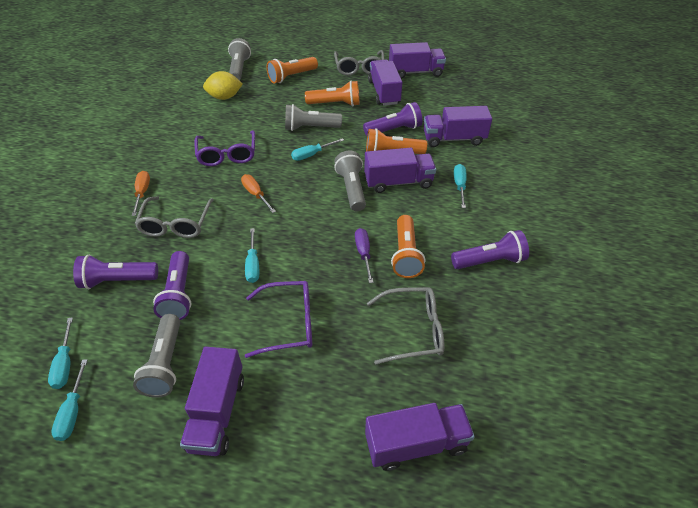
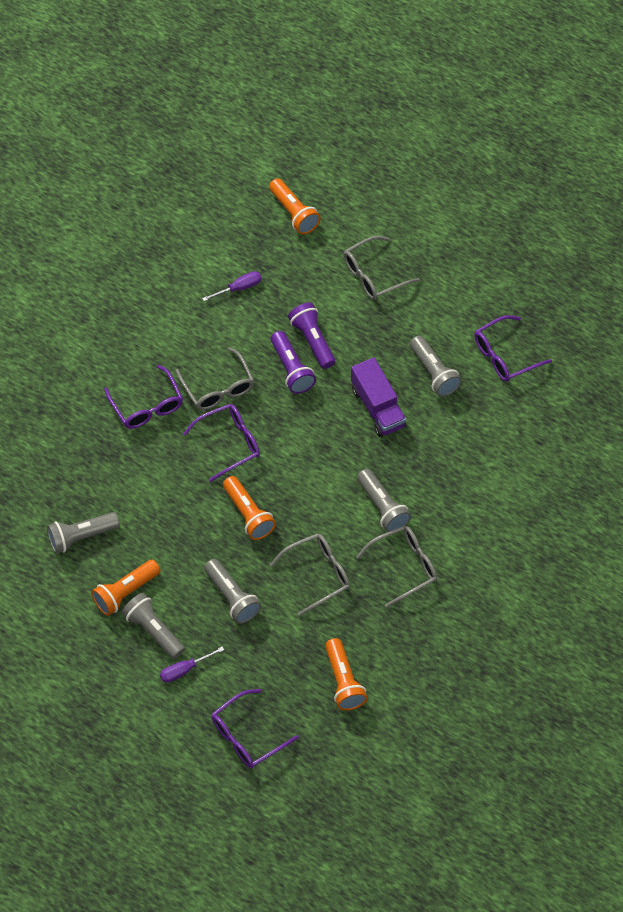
grey flashlight: 4 -> 5
grey glasses: 3 -> 4
orange screwdriver: 2 -> 0
purple flashlight: 4 -> 2
purple glasses: 2 -> 4
purple screwdriver: 1 -> 2
purple truck: 6 -> 1
turquoise screwdriver: 5 -> 0
yellow lemon: 1 -> 0

